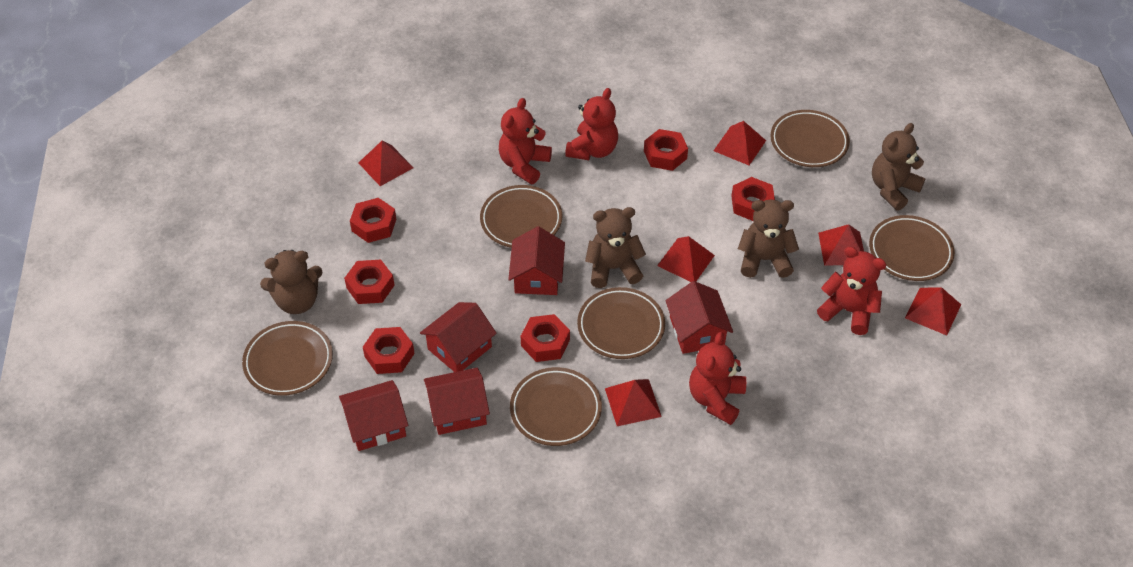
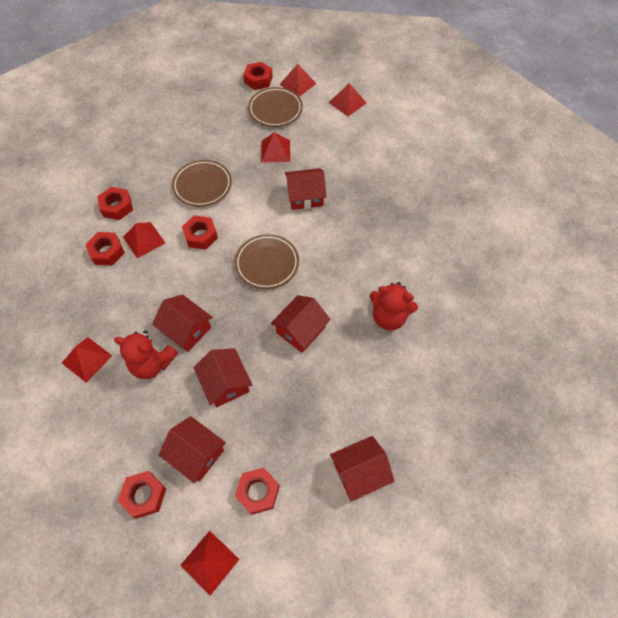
brown plate: 6 -> 3
brown teddy bear: 4 -> 0
red house: 5 -> 6
red teddy bear: 4 -> 2

